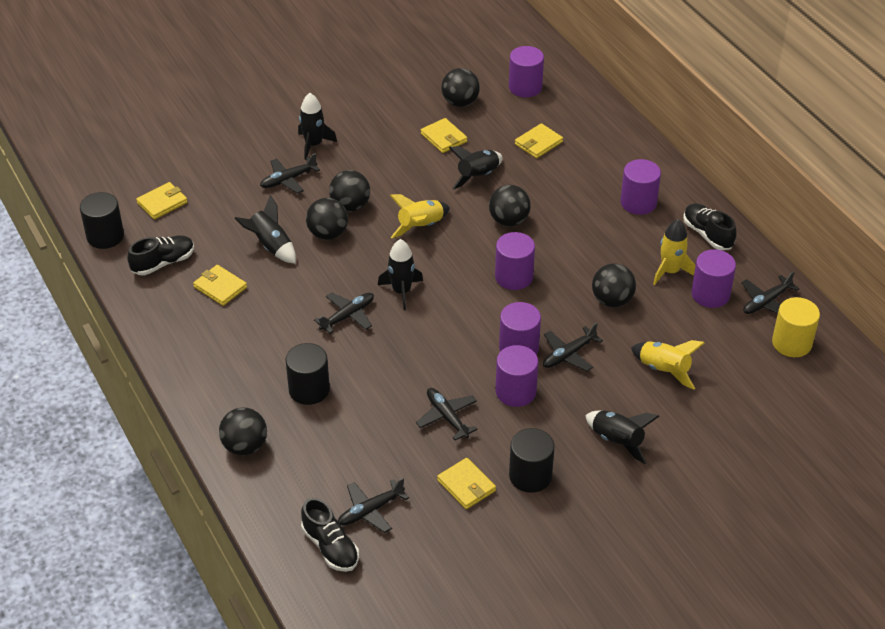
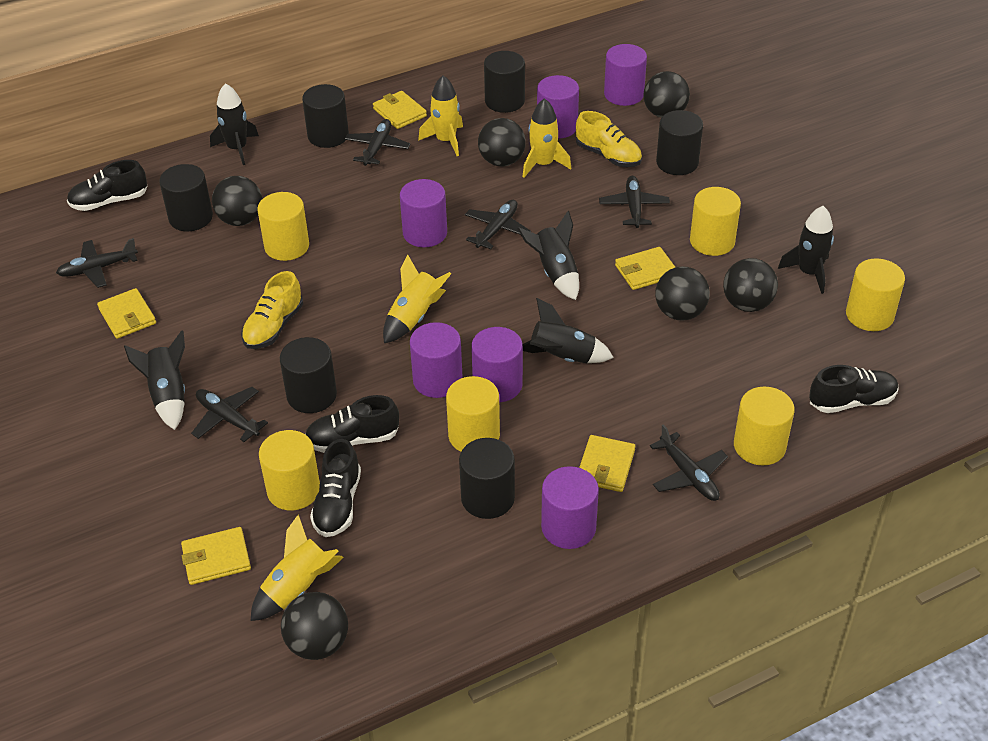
black cylinder: 3 -> 6
black shoe: 3 -> 4
yellow cylinder: 1 -> 6
yellow rocket: 3 -> 4
yellow shoe: 0 -> 2

